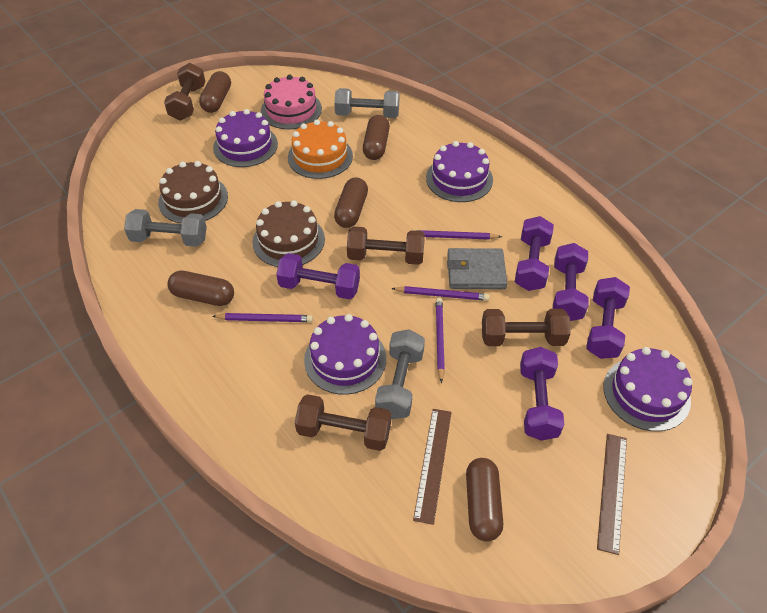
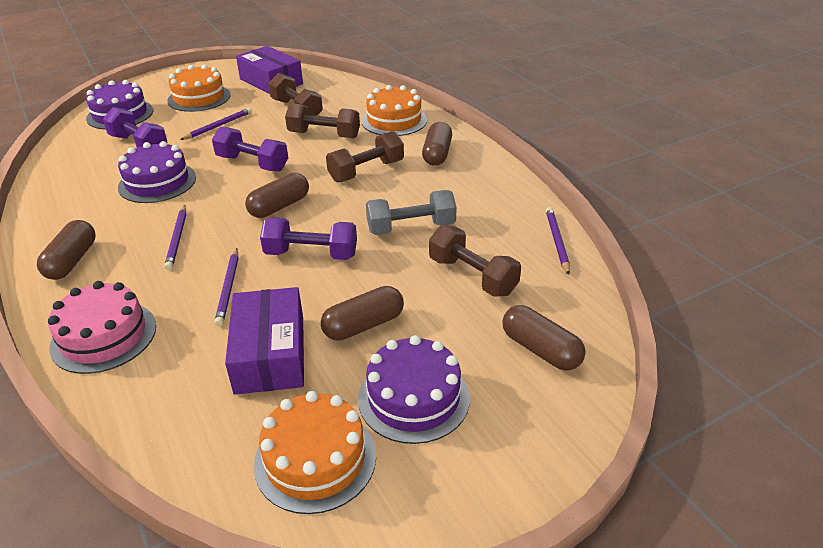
brown cake: 2 -> 0
brown ruler: 2 -> 0
grey dumbbell: 3 -> 1
grey wallet: 1 -> 0
orange cake: 1 -> 3
purple box: 0 -> 2
purple cake: 4 -> 3
purple dumbbell: 5 -> 3

